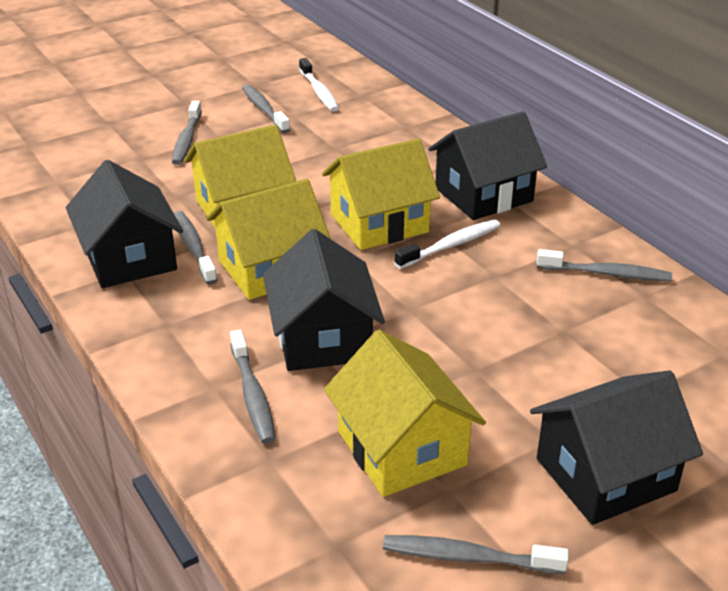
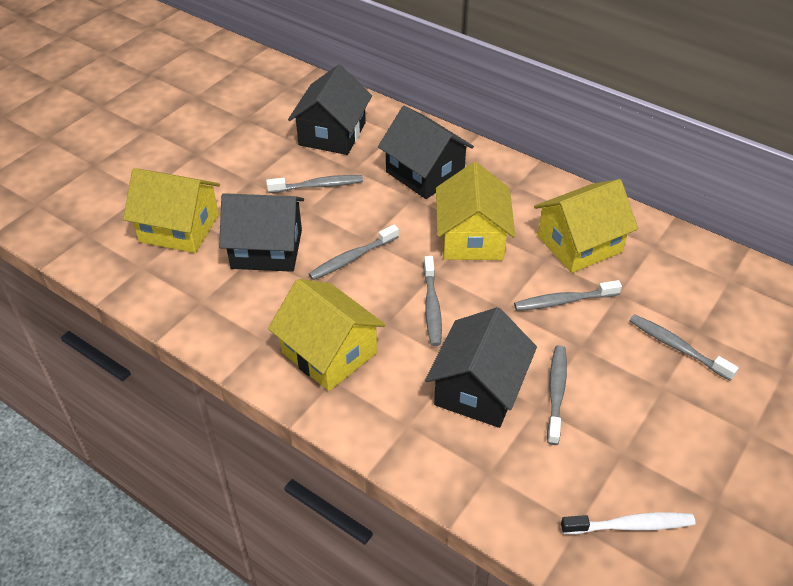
white toothbrush: 2 -> 1

